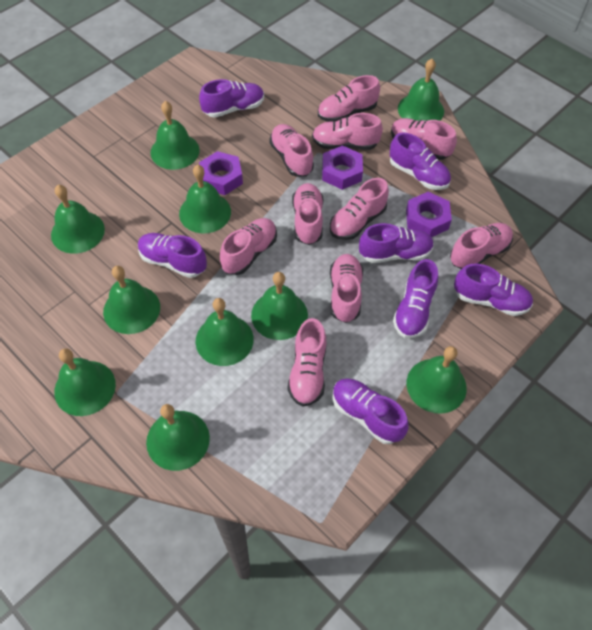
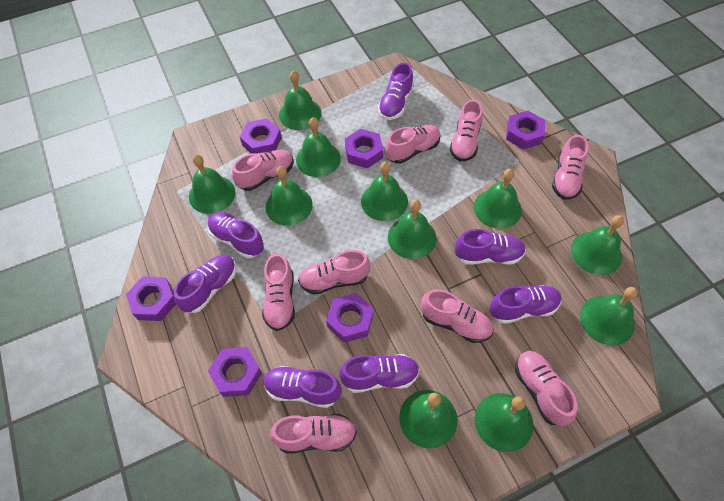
green bell: 10 -> 11
pink shoe: 10 -> 9
purple nut: 3 -> 6

